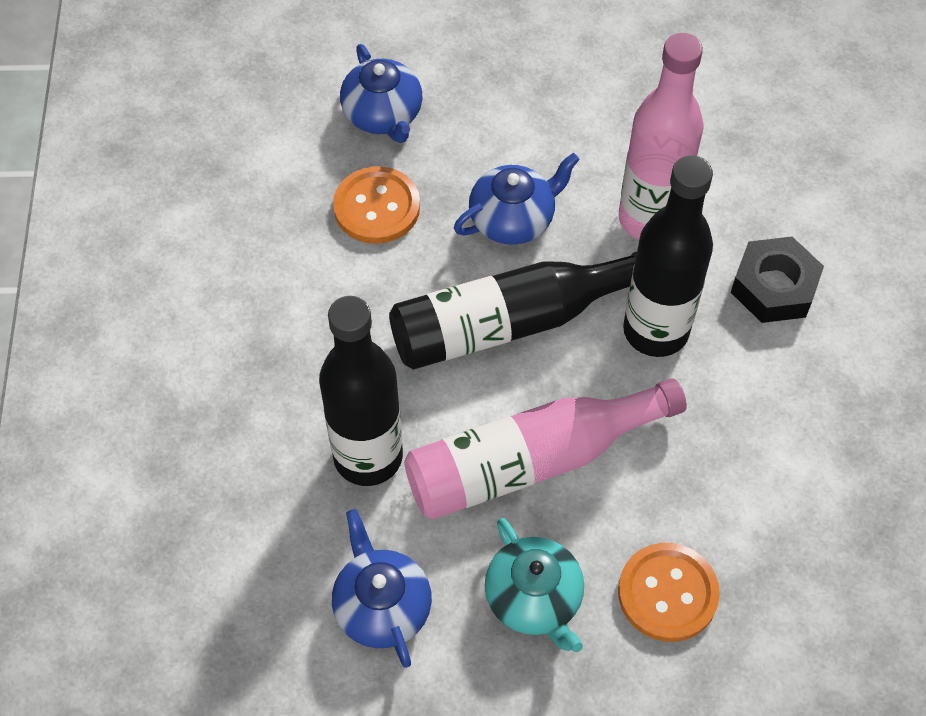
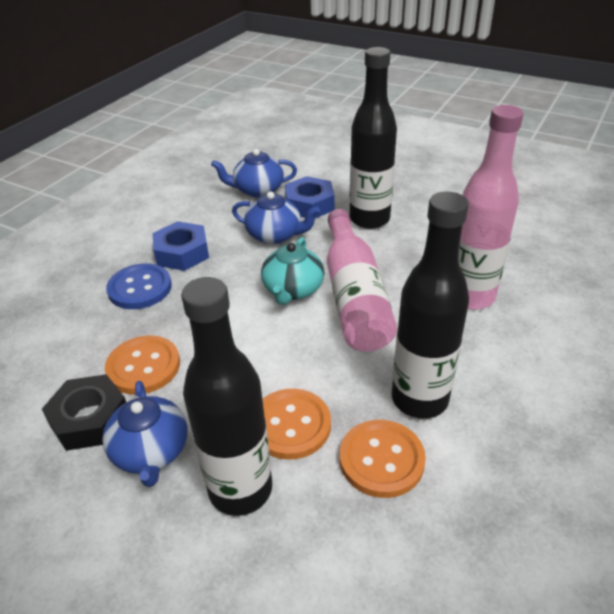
blue button: 0 -> 1
blue nut: 0 -> 2
orange button: 2 -> 3

